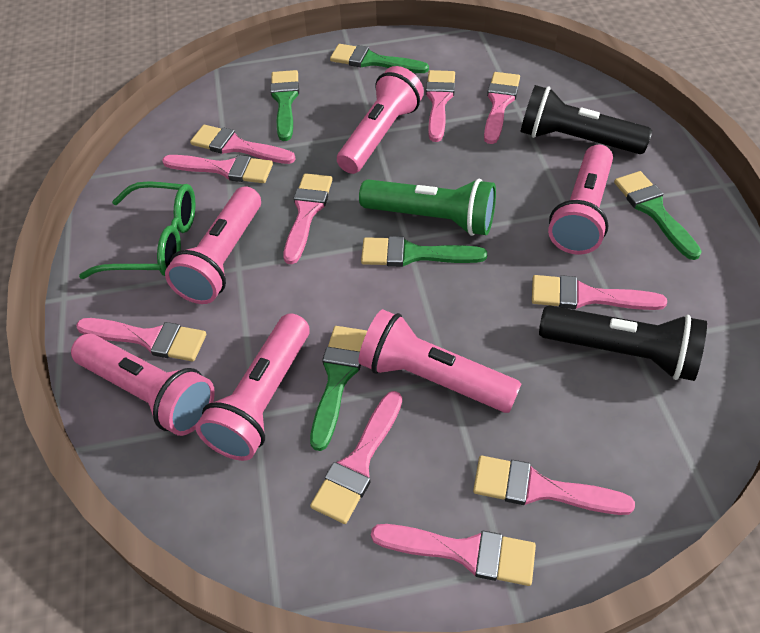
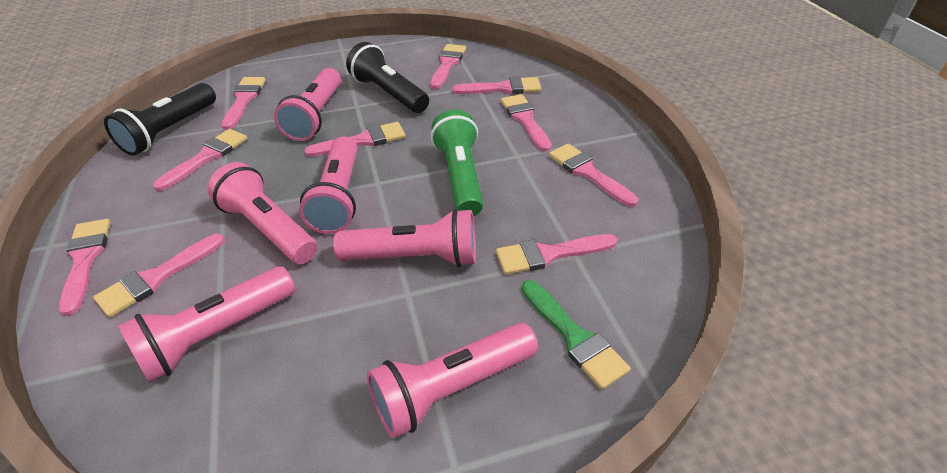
green brush: 5 -> 1
green glasses: 1 -> 0

